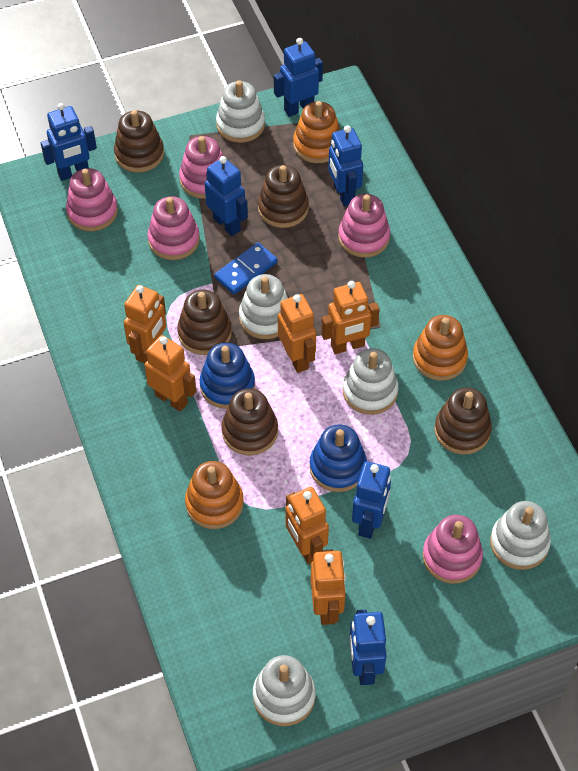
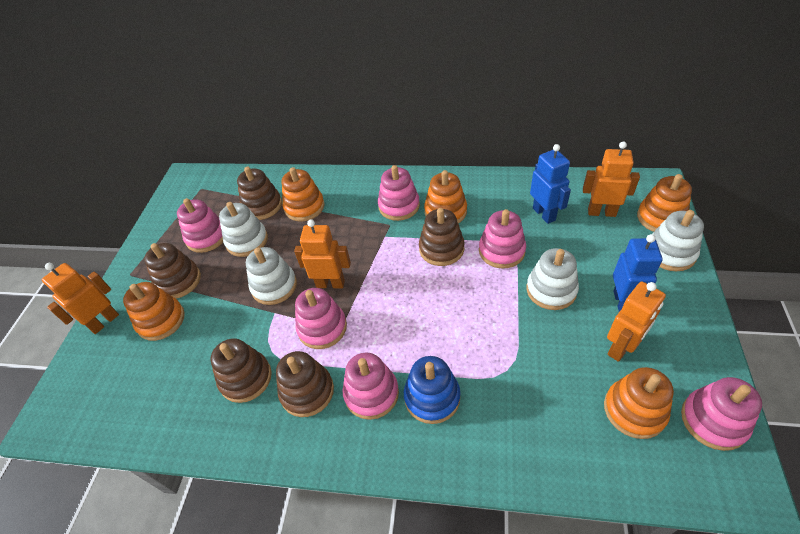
blue domino: 1 -> 0
blue robot: 6 -> 2
blue stacking toy: 2 -> 1
orange robot: 6 -> 4
orange stacking toy: 3 -> 5
pink stacking toy: 5 -> 6
white stacking toy: 5 -> 4

